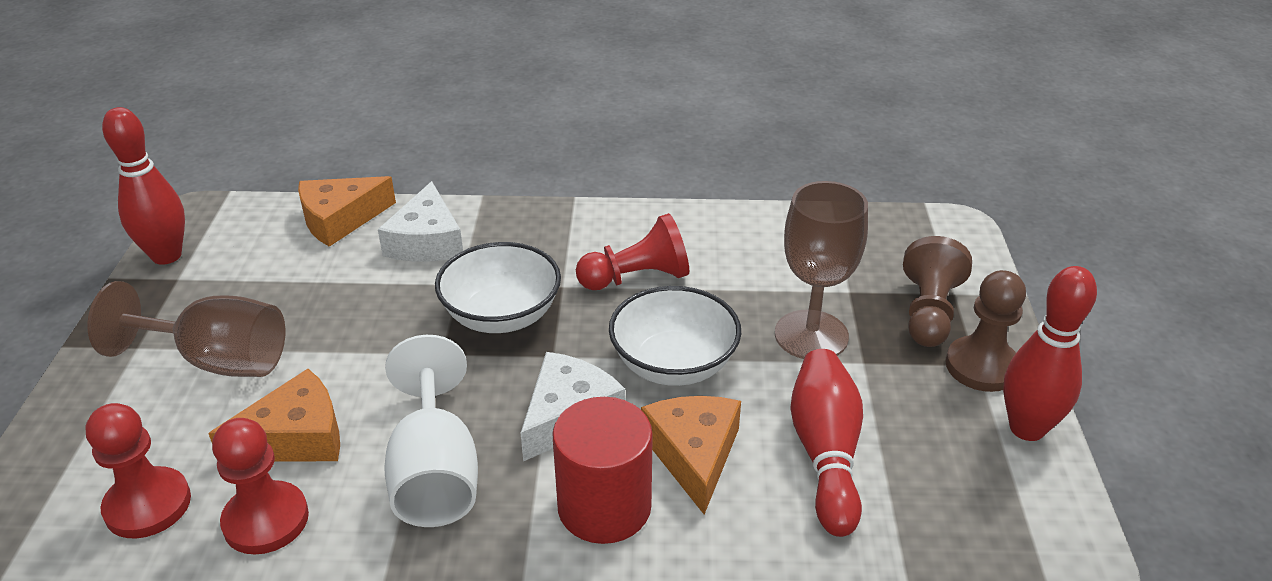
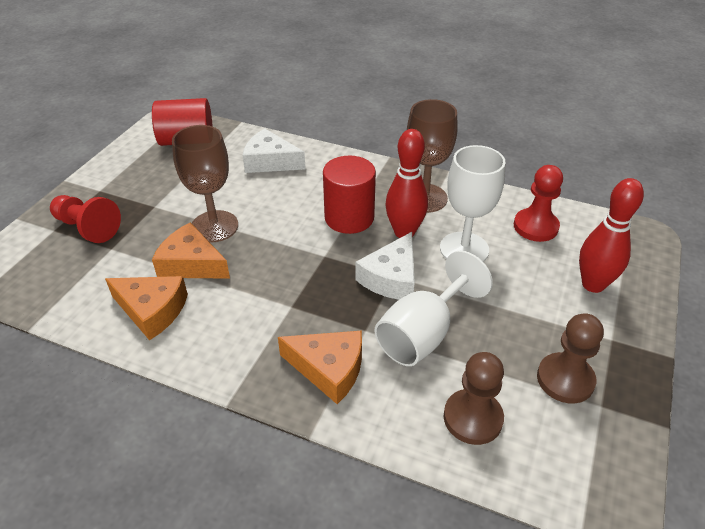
red bowling pin: 3 -> 2
red cylinder: 1 -> 2
red pawn: 3 -> 2
white bowl: 2 -> 0
white goblet: 1 -> 2

